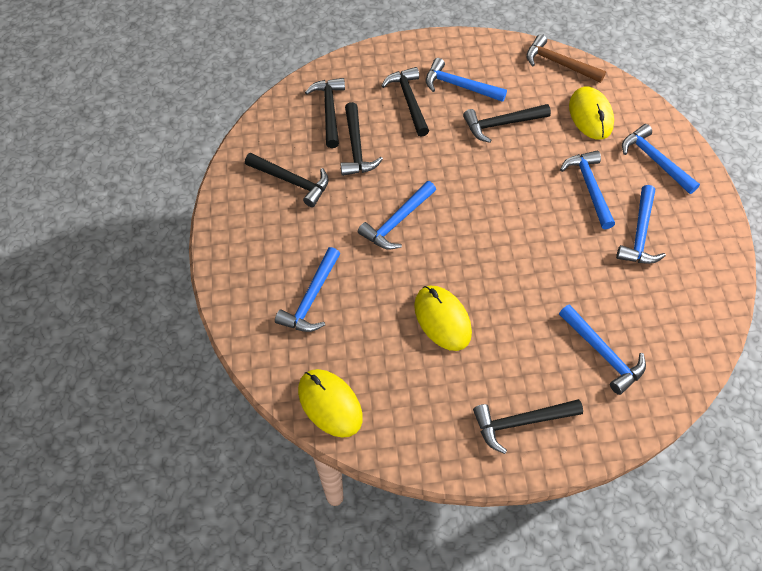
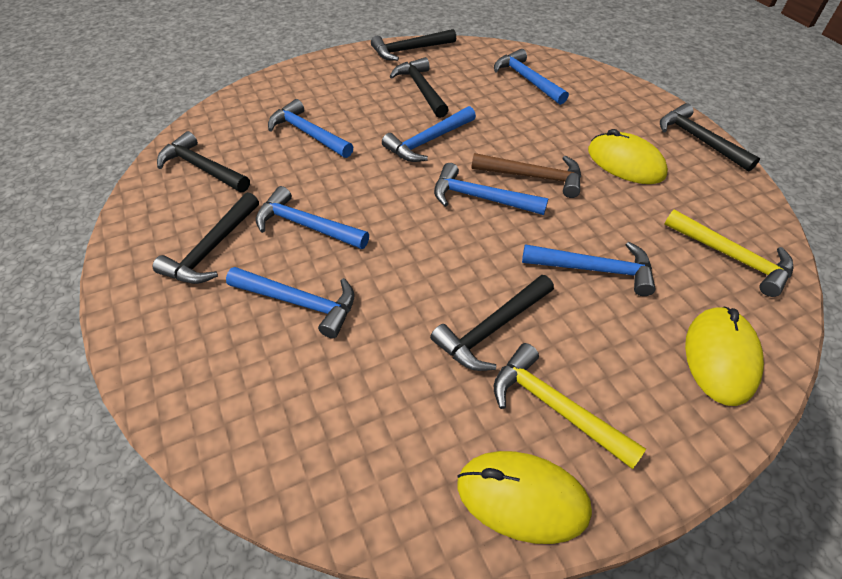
yellow hammer: 0 -> 2

